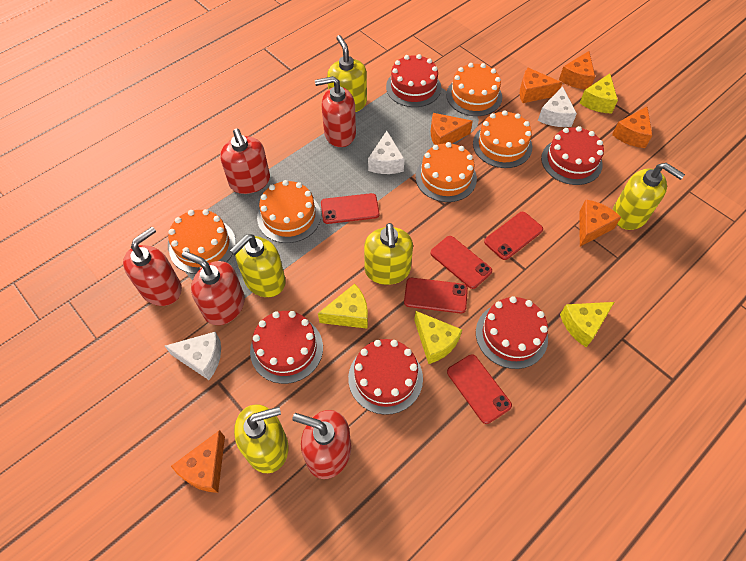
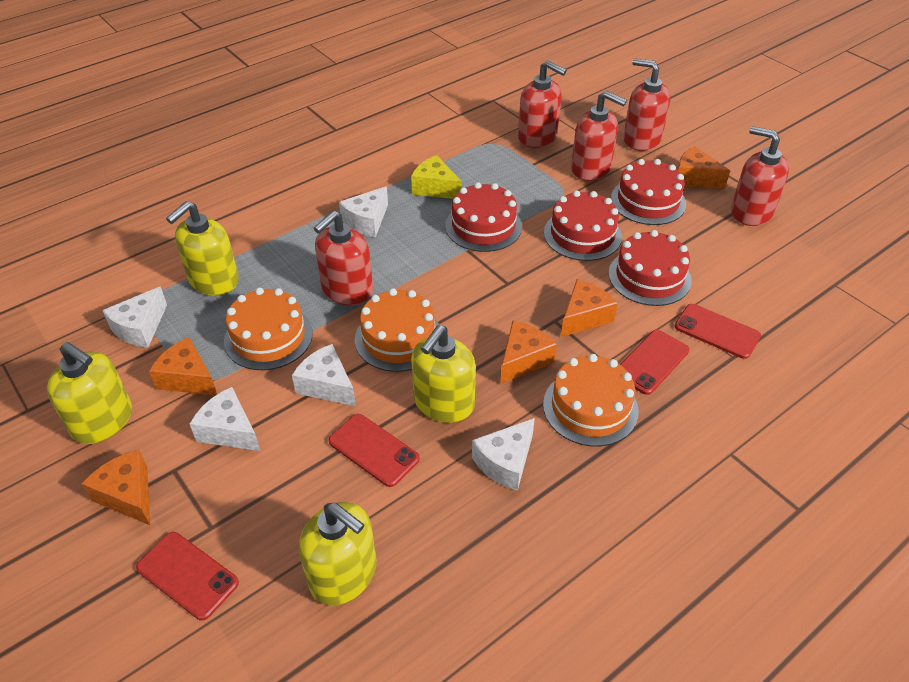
orange cake: 5 -> 3
orange cheese: 6 -> 5
red cake: 5 -> 4
red phone: 5 -> 4
white cheese: 3 -> 5
yellow cheese: 4 -> 1
yellow soap dispenser: 5 -> 4

